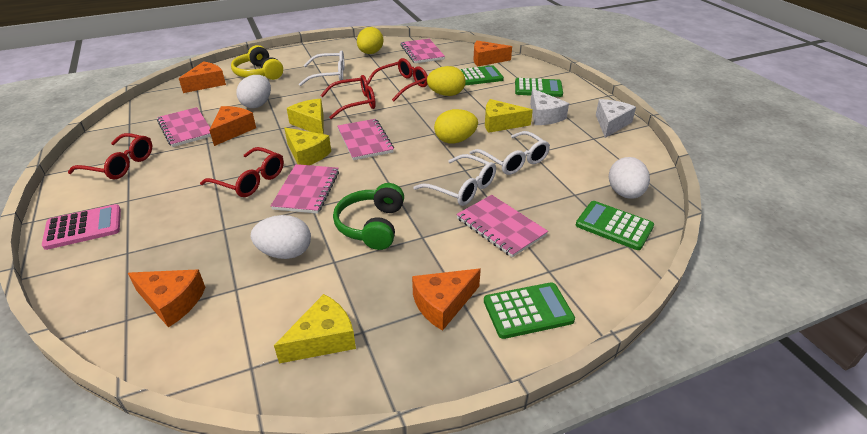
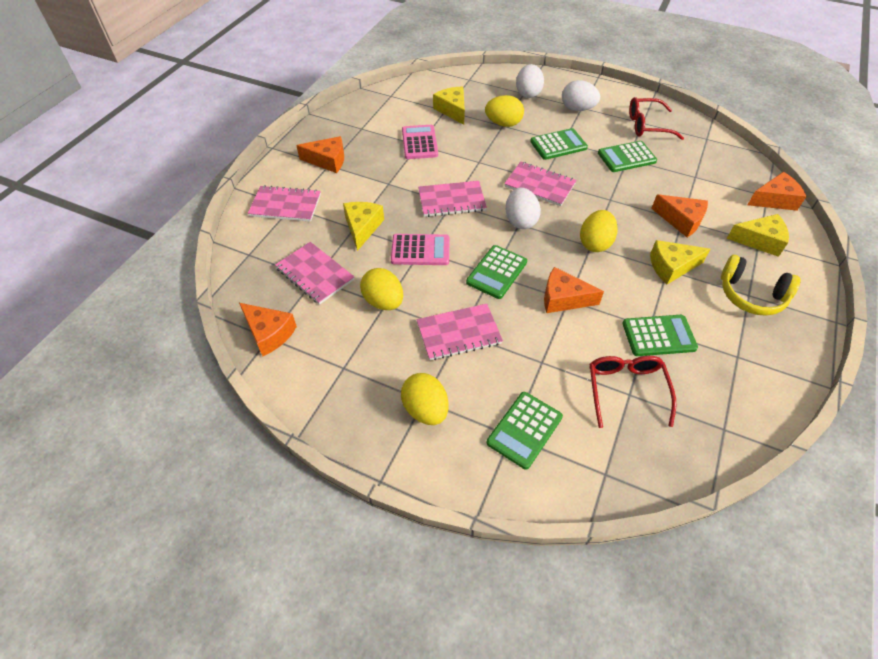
green calculator: 4 -> 5
green headphones: 1 -> 0
pink calculator: 1 -> 2
red glasses: 4 -> 2
white cheese: 2 -> 0
white glasses: 3 -> 0
yellow egg: 3 -> 4

